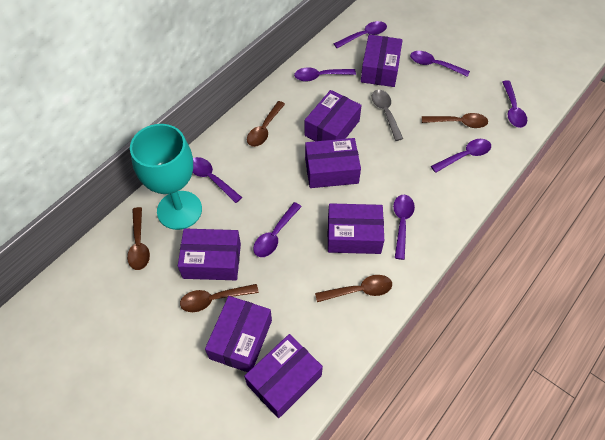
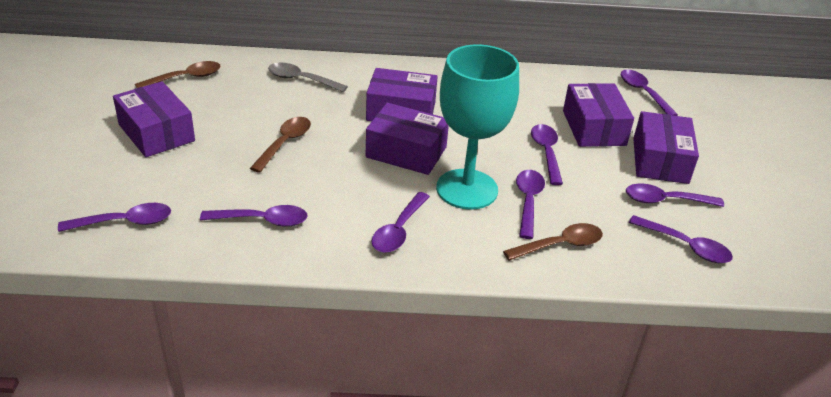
brown spoon: 5 -> 3
purple box: 7 -> 5

